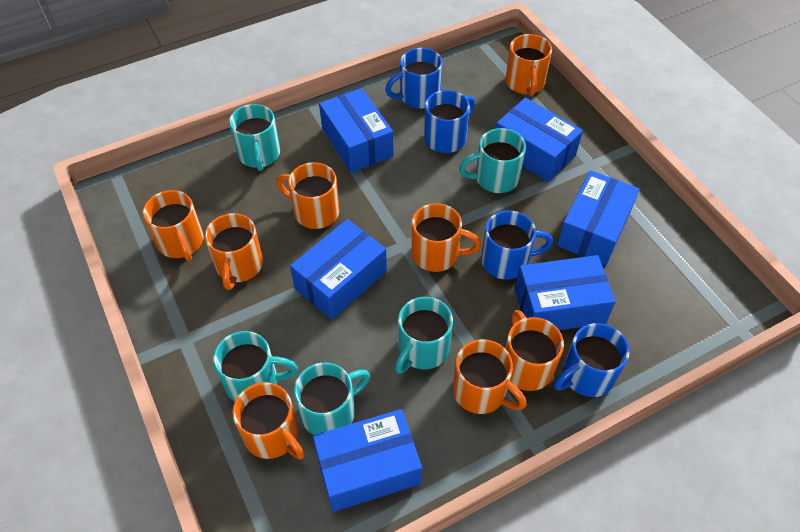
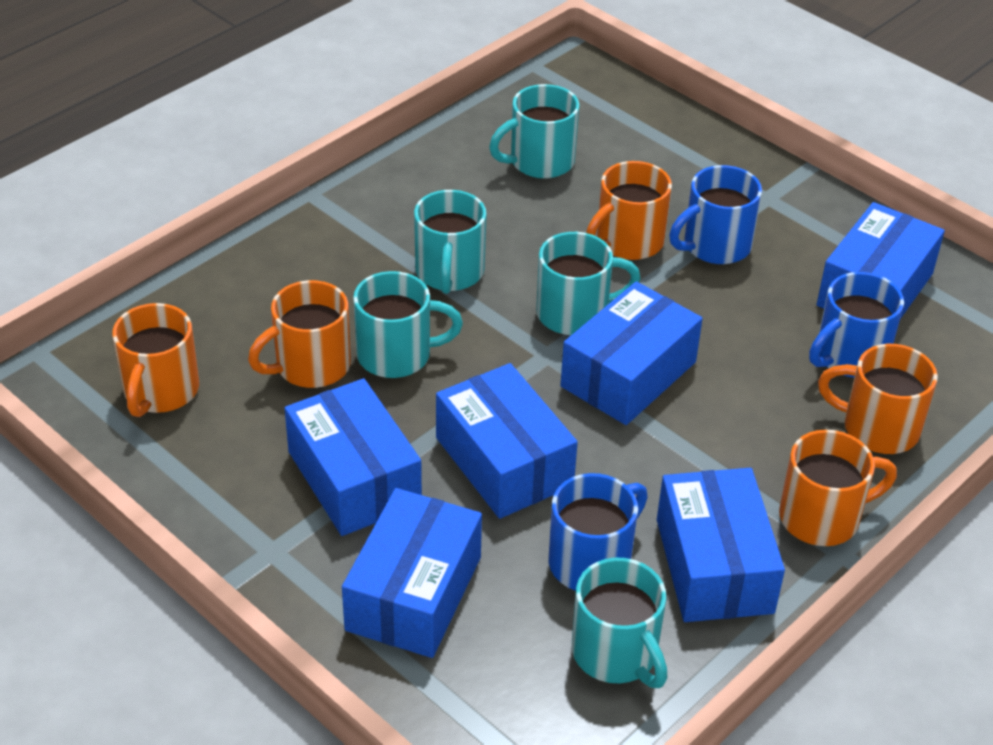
blue mug: 4 -> 3
orange mug: 8 -> 5

